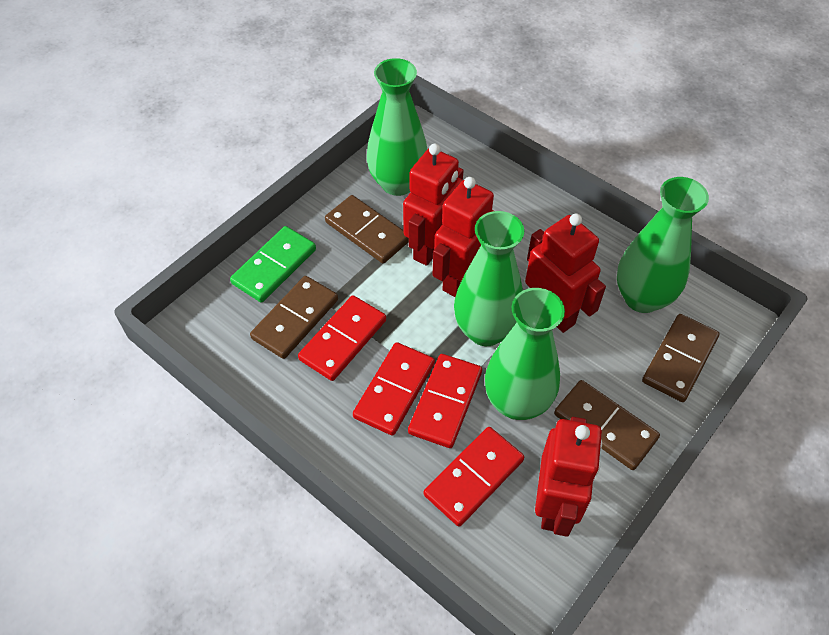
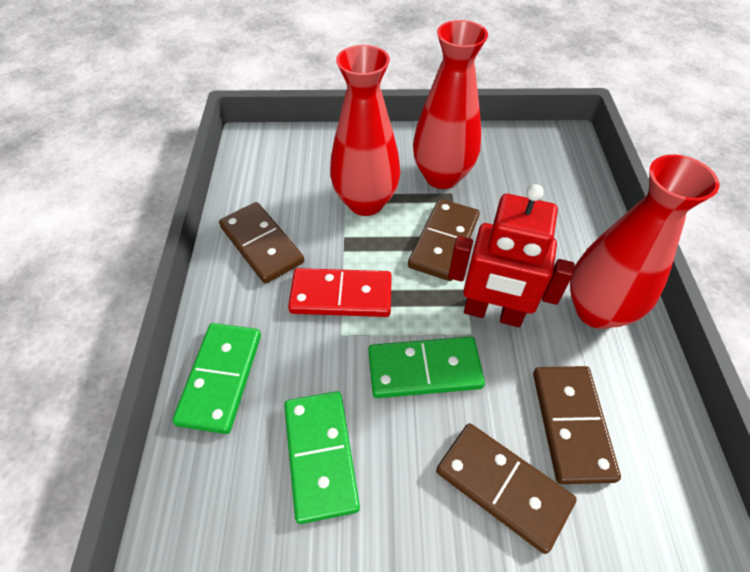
green domino: 1 -> 3
green vase: 4 -> 0
red domino: 4 -> 1
red robot: 4 -> 1
red vase: 0 -> 3

